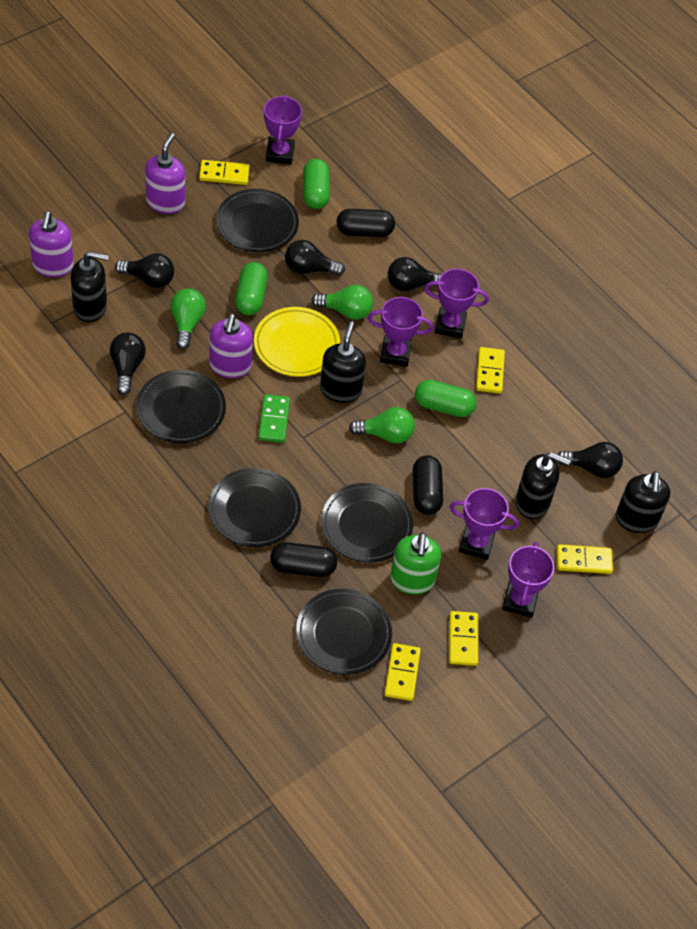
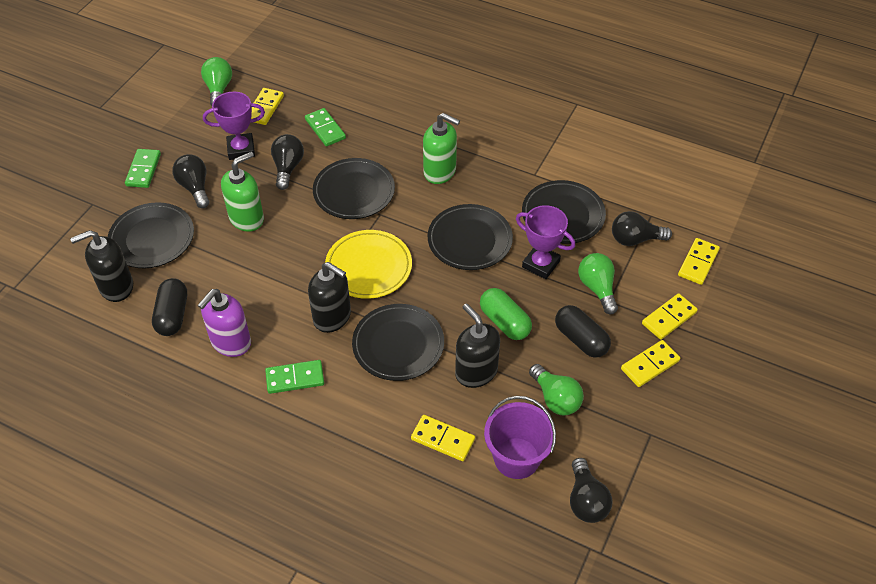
black capsule: 3 -> 2
black light bulb: 5 -> 4
black soap dispenser: 4 -> 3
green capsule: 3 -> 1
green domino: 1 -> 3
green soap dispenser: 1 -> 2
purple bucket: 0 -> 1
purple soap dispenser: 3 -> 1
purple trophy: 5 -> 2

